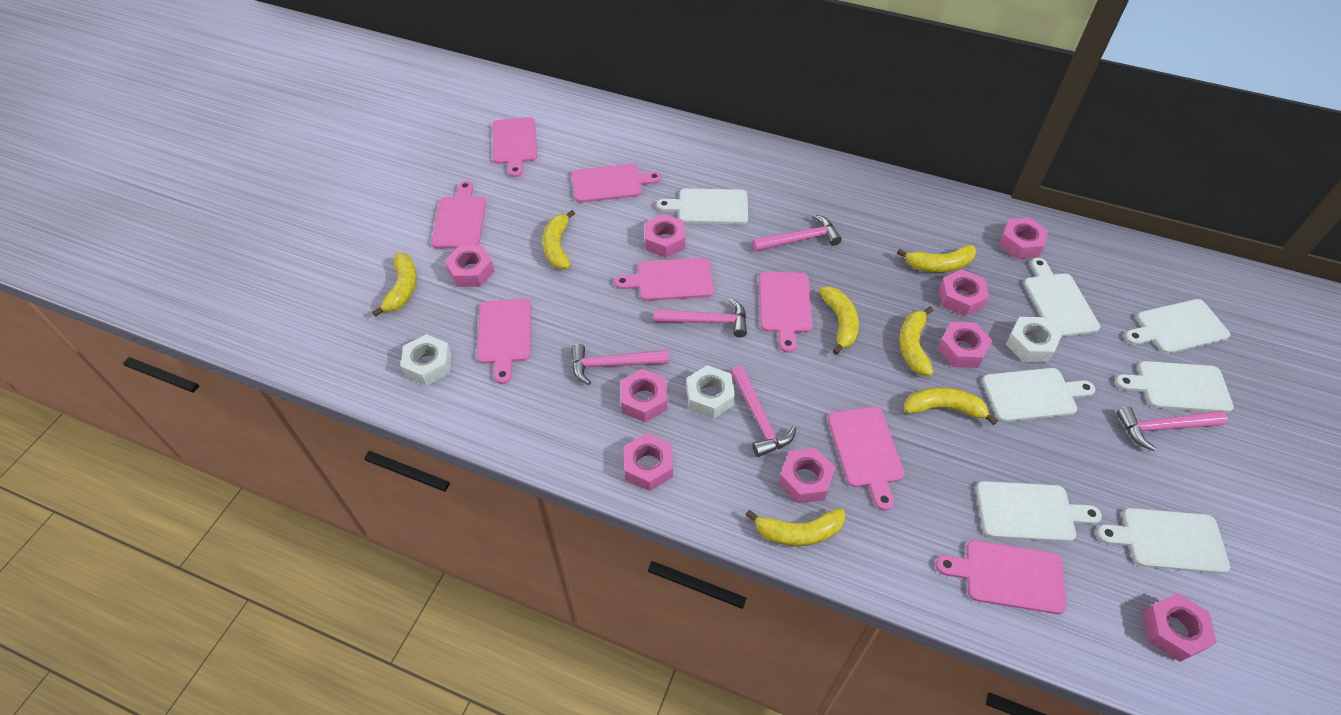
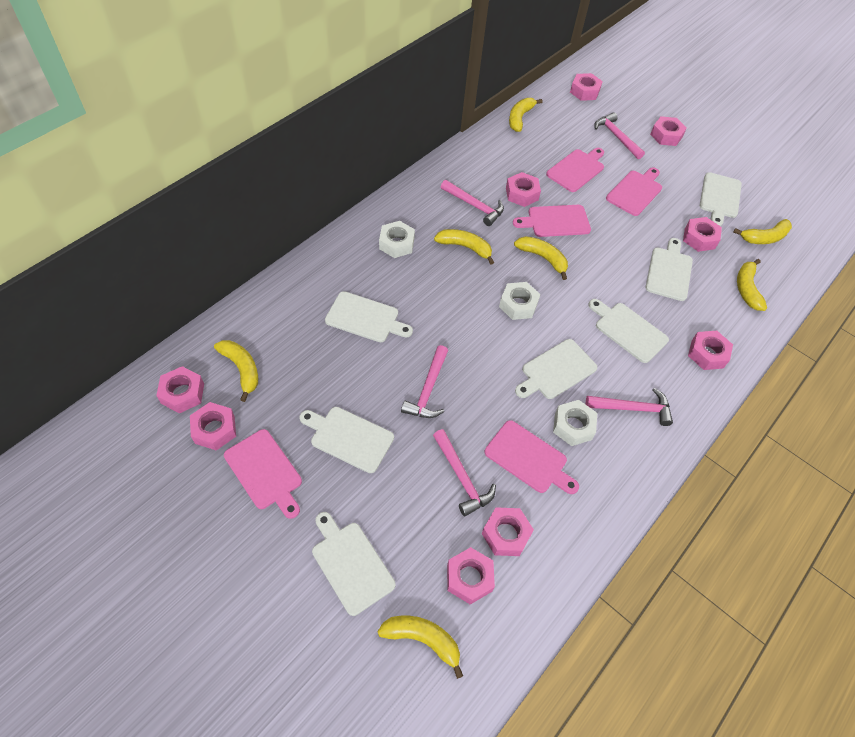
pink cutting board: 8 -> 5

